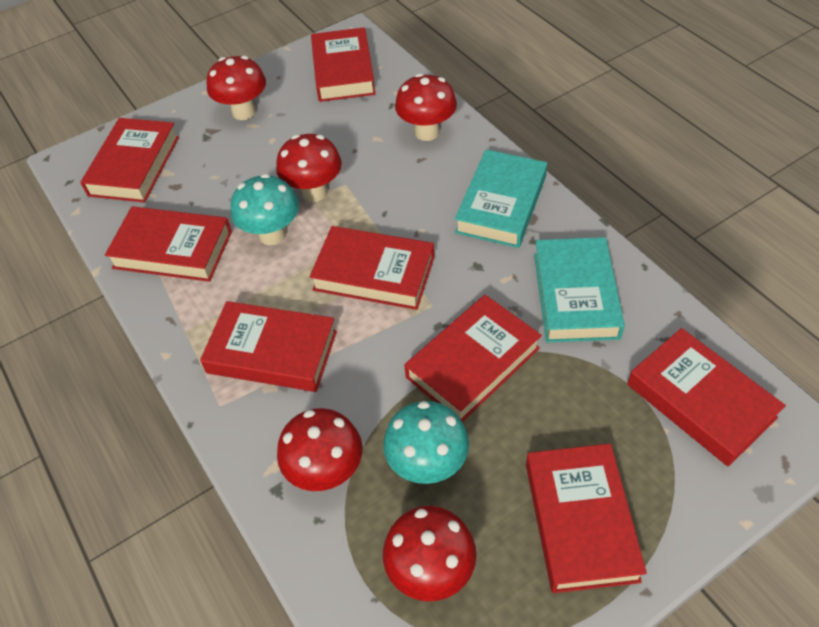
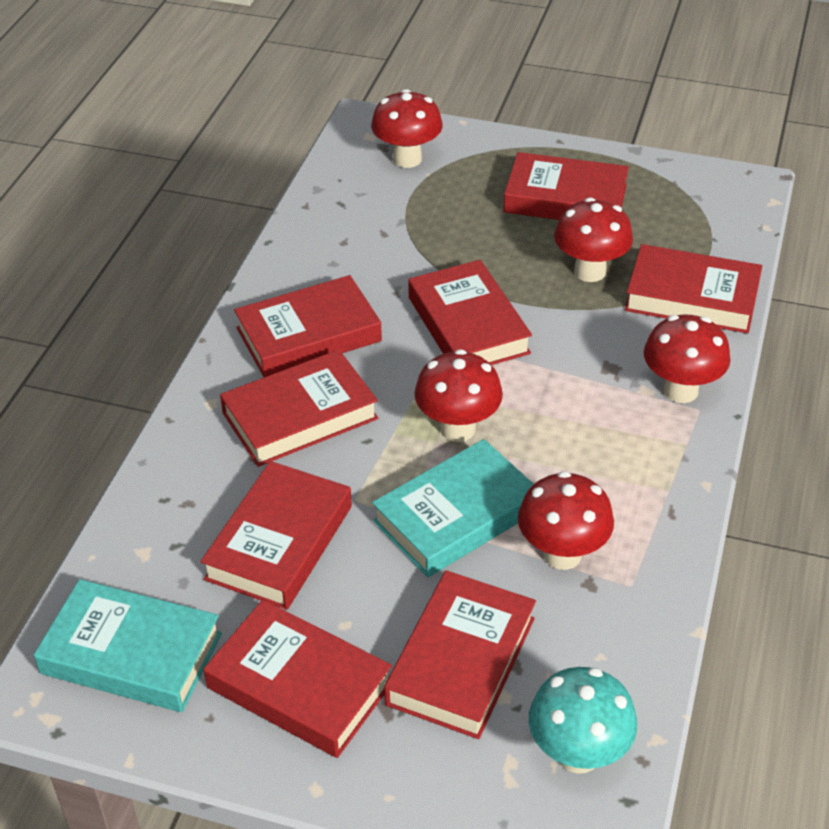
turquoise mushroom: 2 -> 1

